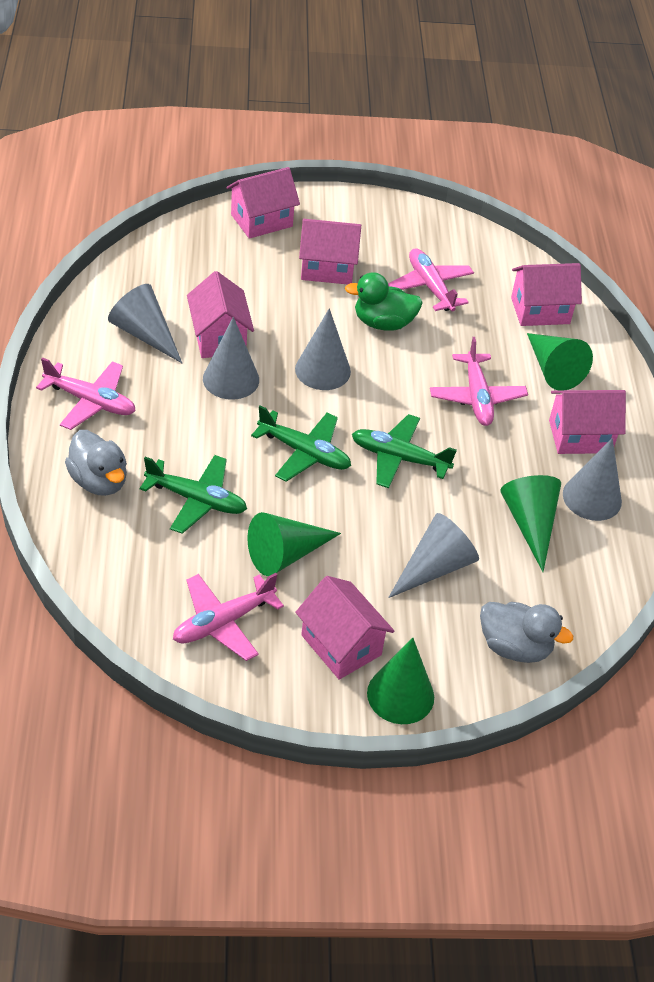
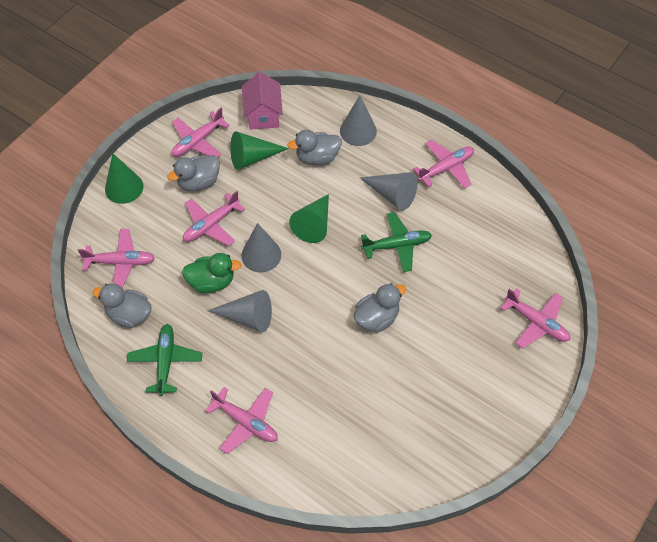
green cone: 4 -> 3
green plane: 3 -> 2
grey cone: 5 -> 4
grey duck: 2 -> 4
pink house: 6 -> 1
pink plane: 4 -> 6

